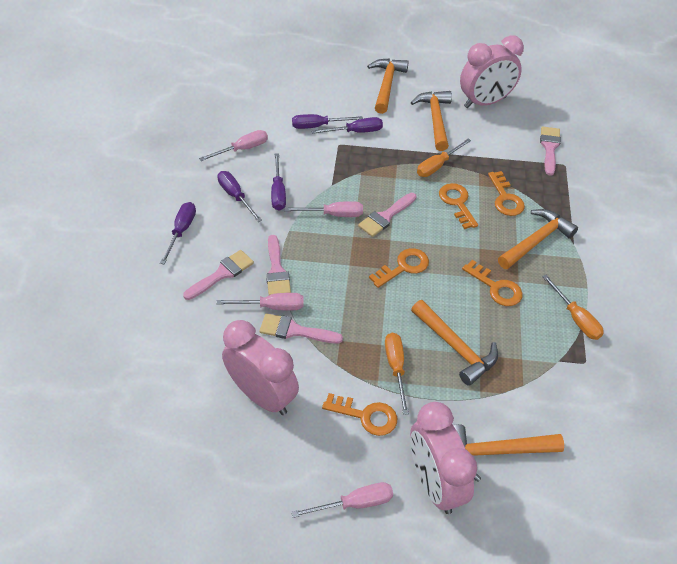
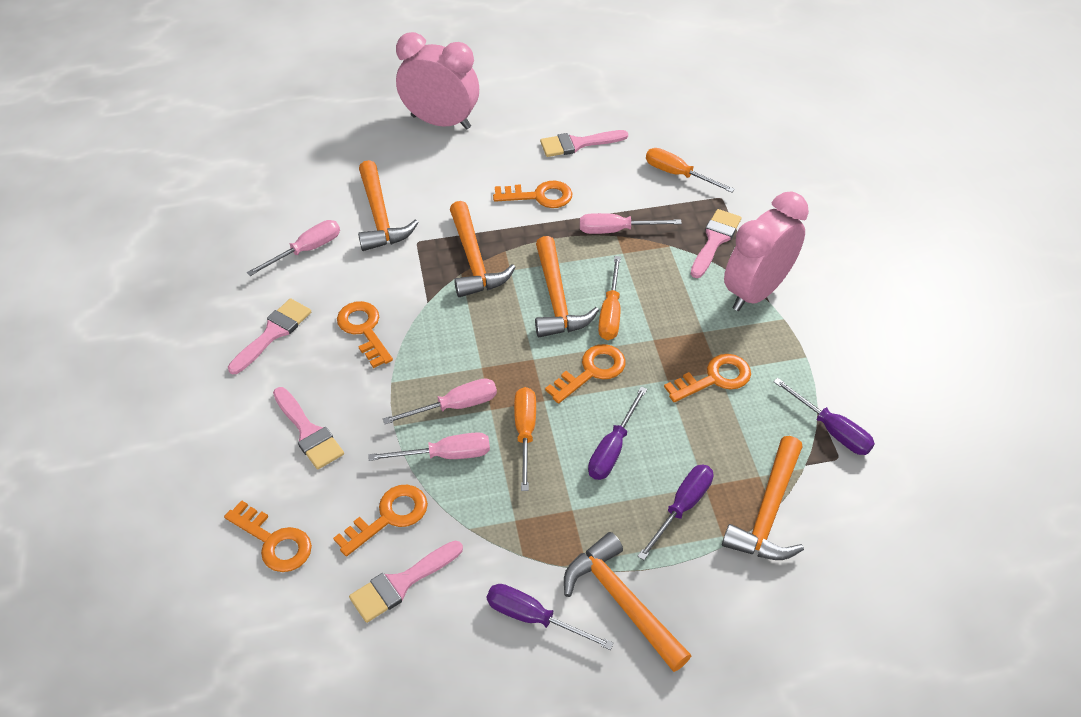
orange key: 5 -> 6
pink clock: 3 -> 2
purple screwdriver: 5 -> 4

